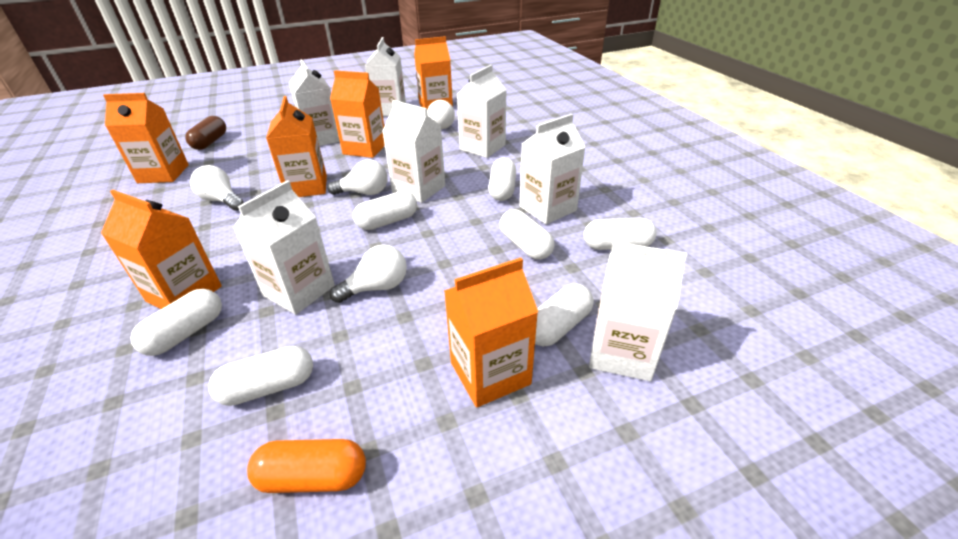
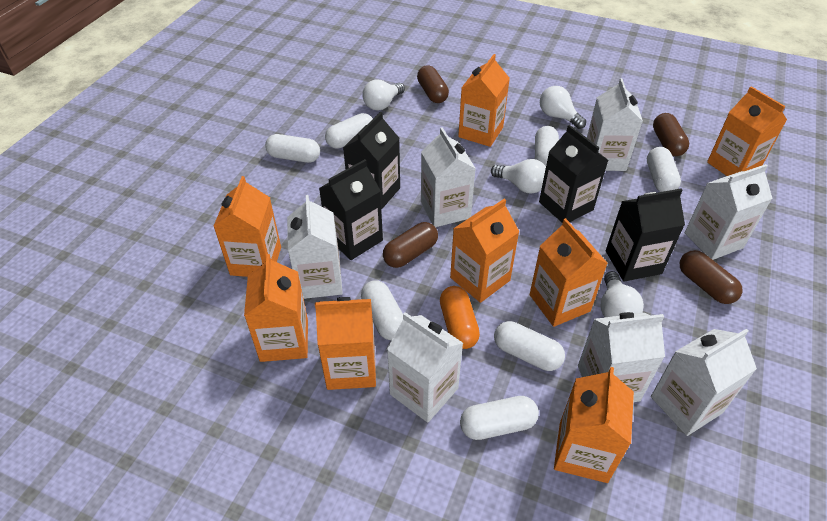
black carton: 0 -> 4
brown capsule: 1 -> 4
orange carton: 6 -> 8

